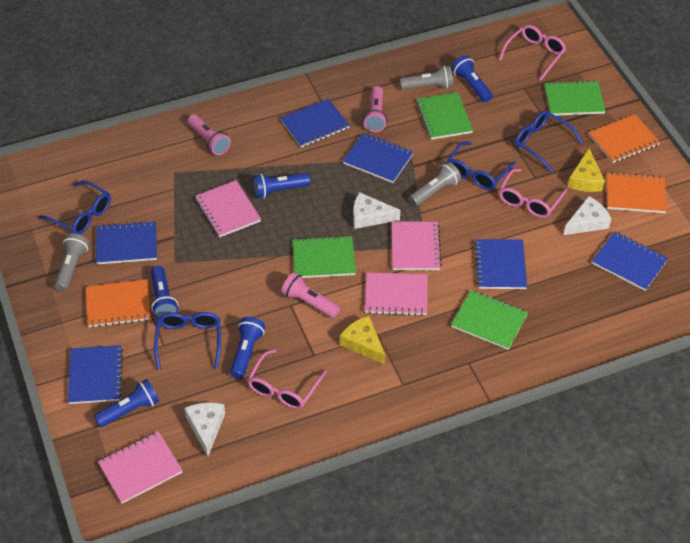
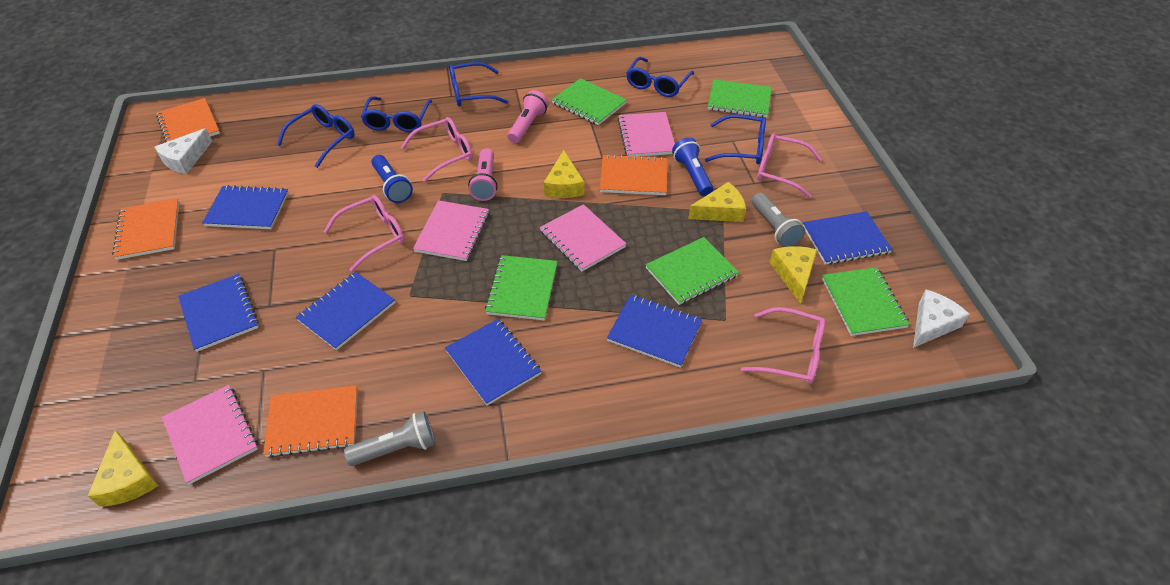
blue flashlight: 5 -> 2
blue glasses: 4 -> 5
green notebook: 4 -> 5
grey flashlight: 3 -> 2
orange notebook: 3 -> 4
pink flashlight: 3 -> 2
pink glasses: 3 -> 4
white cheese: 3 -> 2
yellow cheese: 2 -> 4

